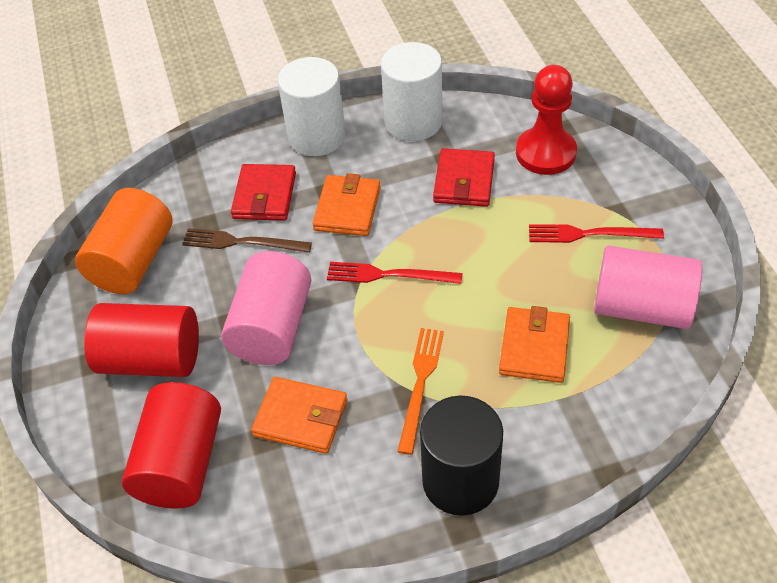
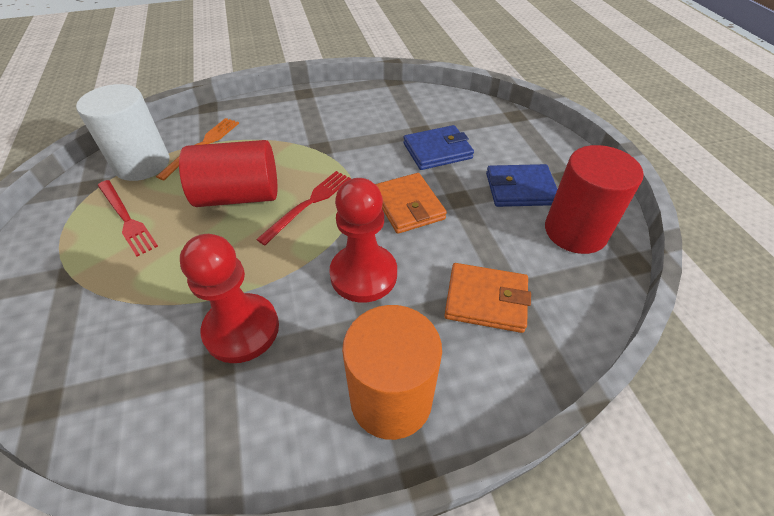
black cylinder: 1 -> 0
blue wallet: 0 -> 2
brown fork: 1 -> 0
orange wallet: 3 -> 2
pink cylinder: 2 -> 0
red pawn: 1 -> 2
red wallet: 2 -> 0
white cylinder: 2 -> 1

